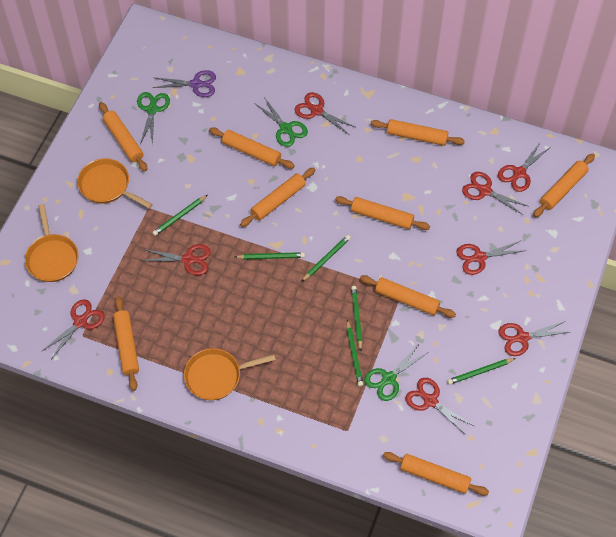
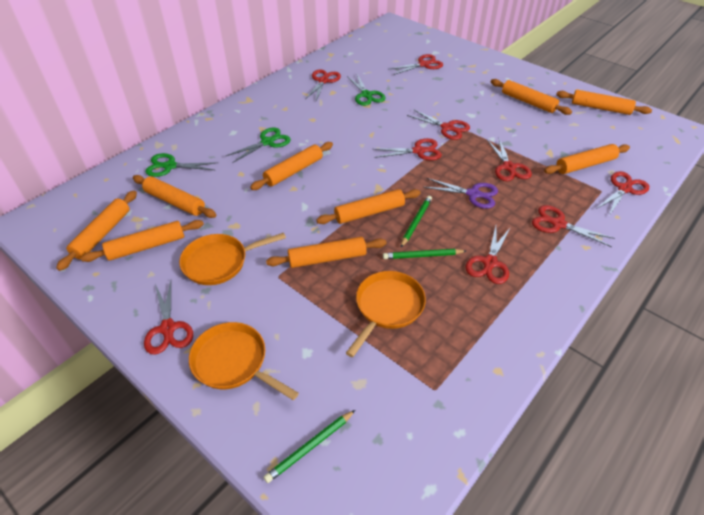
green pencil: 6 -> 3
red scissors: 8 -> 9

